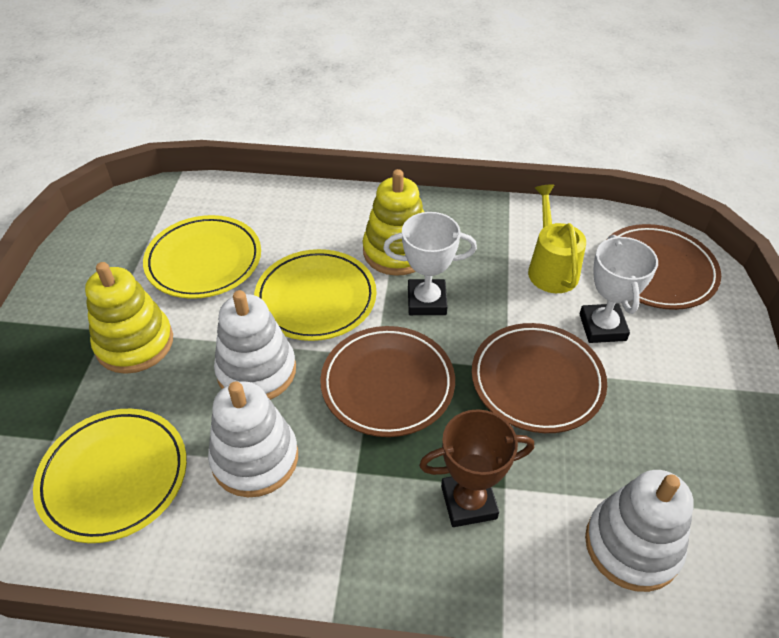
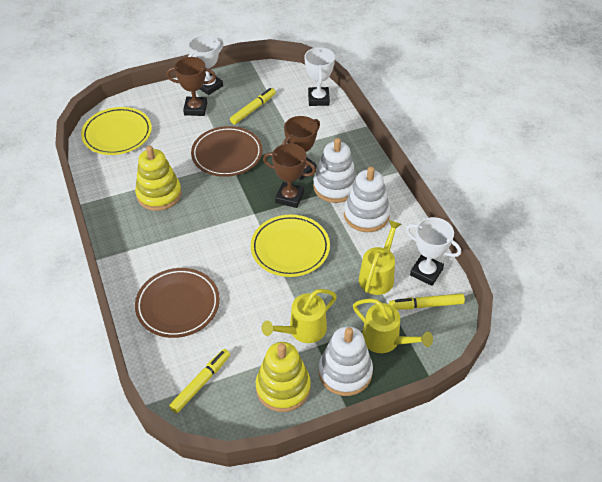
brown plate: 3 -> 2
brown trophy: 1 -> 3
white trophy: 2 -> 3
yellow marker: 0 -> 3
yellow plate: 3 -> 2
yellow watering can: 1 -> 3

